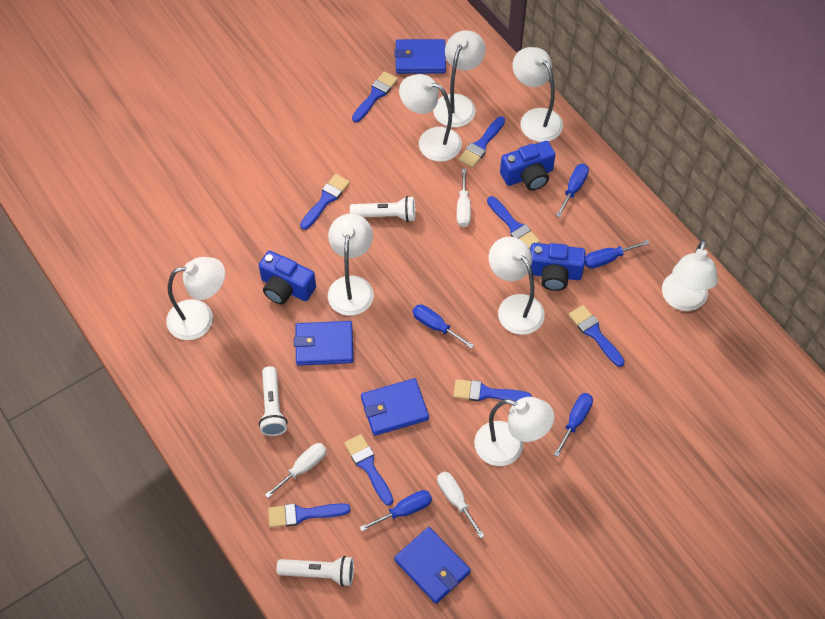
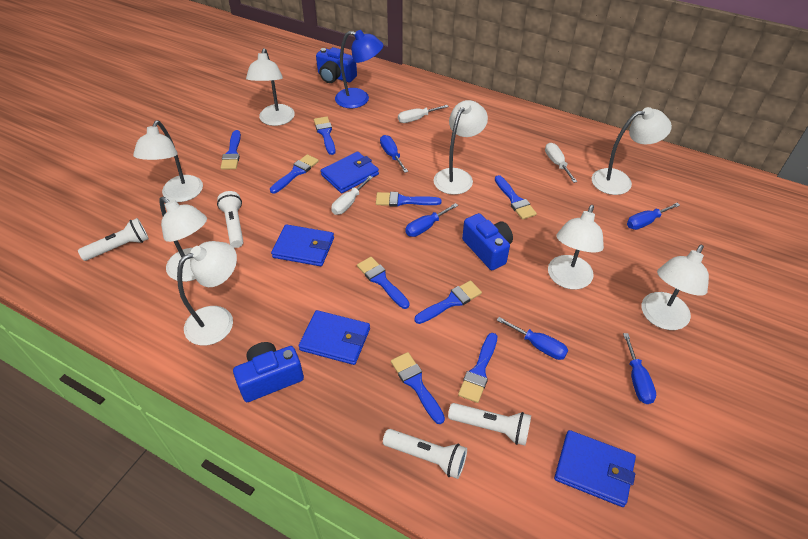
blue brush: 8 -> 9
blue lamp: 0 -> 1
white flashlight: 3 -> 4

